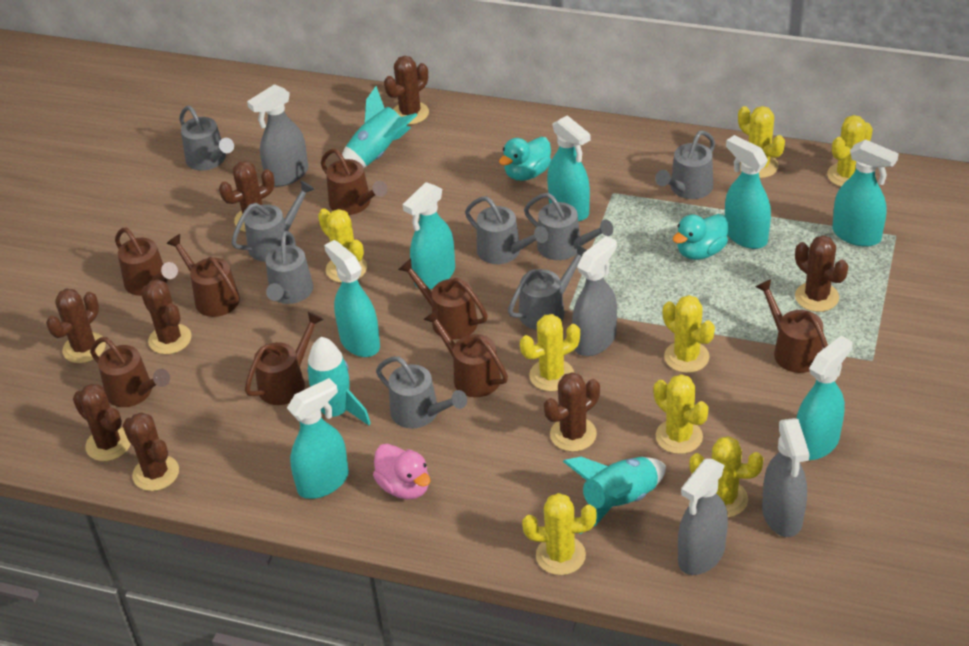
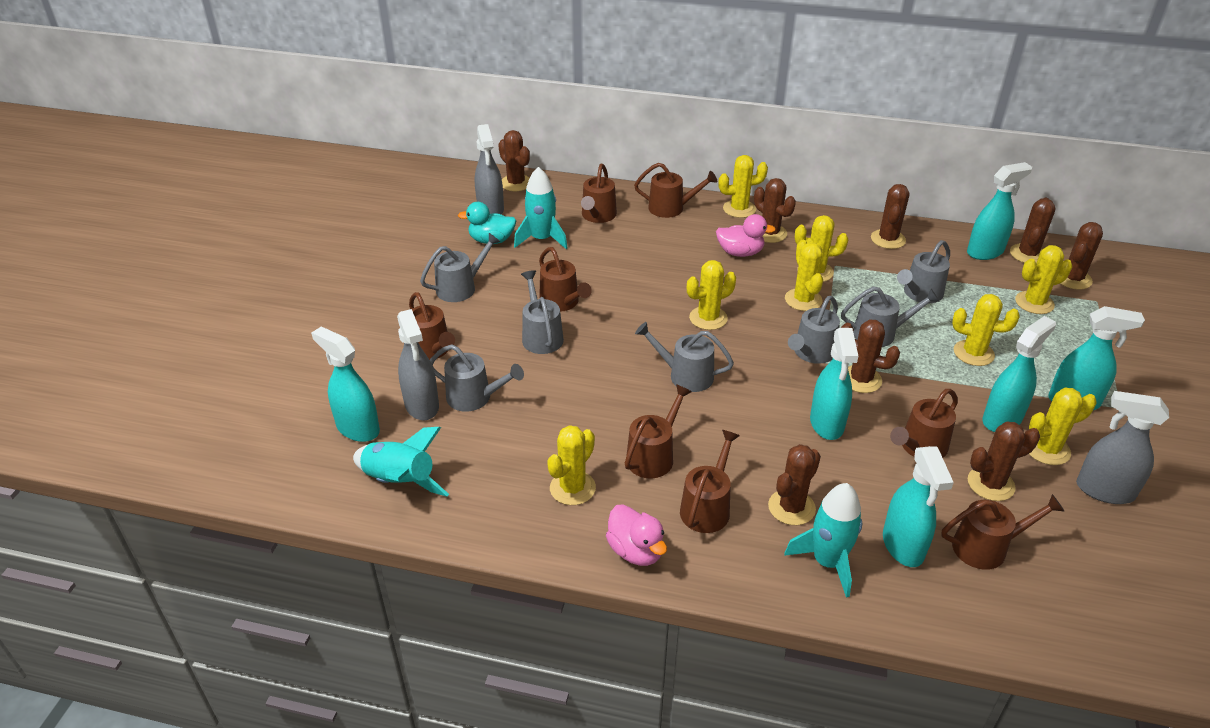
grey spray bottle: 4 -> 3
grey watering can: 8 -> 7
pink duck: 1 -> 2
turquoise duck: 2 -> 1
turquoise spray bottle: 7 -> 6

